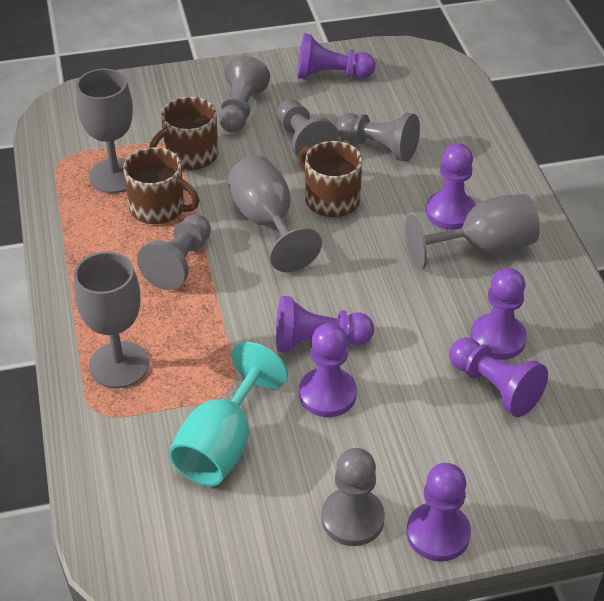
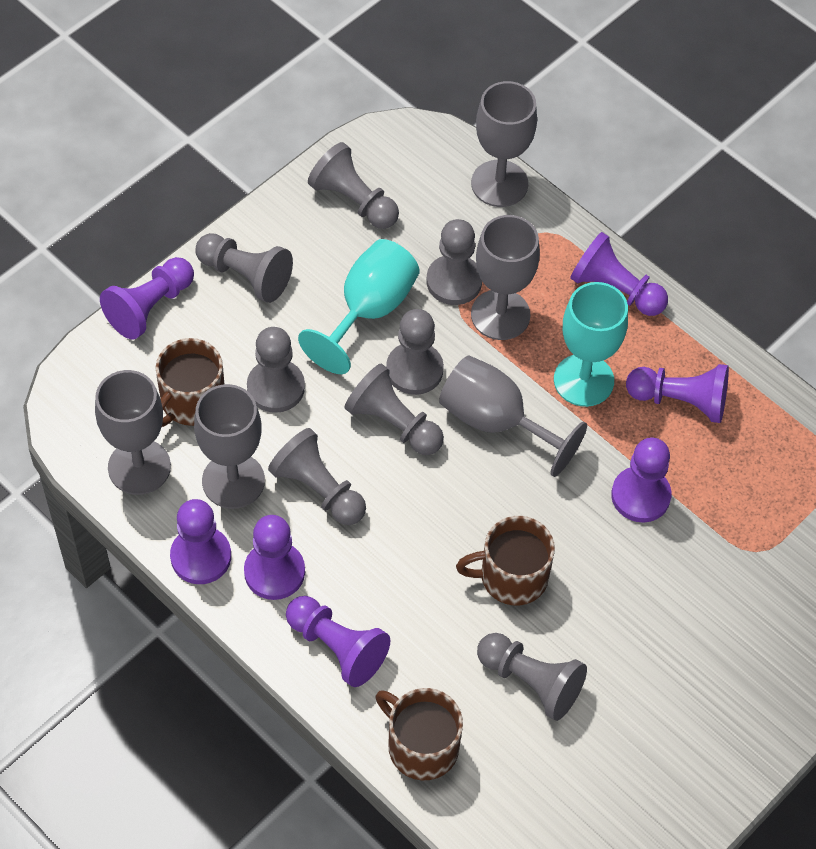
grey goblet: 4 -> 5
grey pawn: 5 -> 8
turquoise goblet: 1 -> 2

